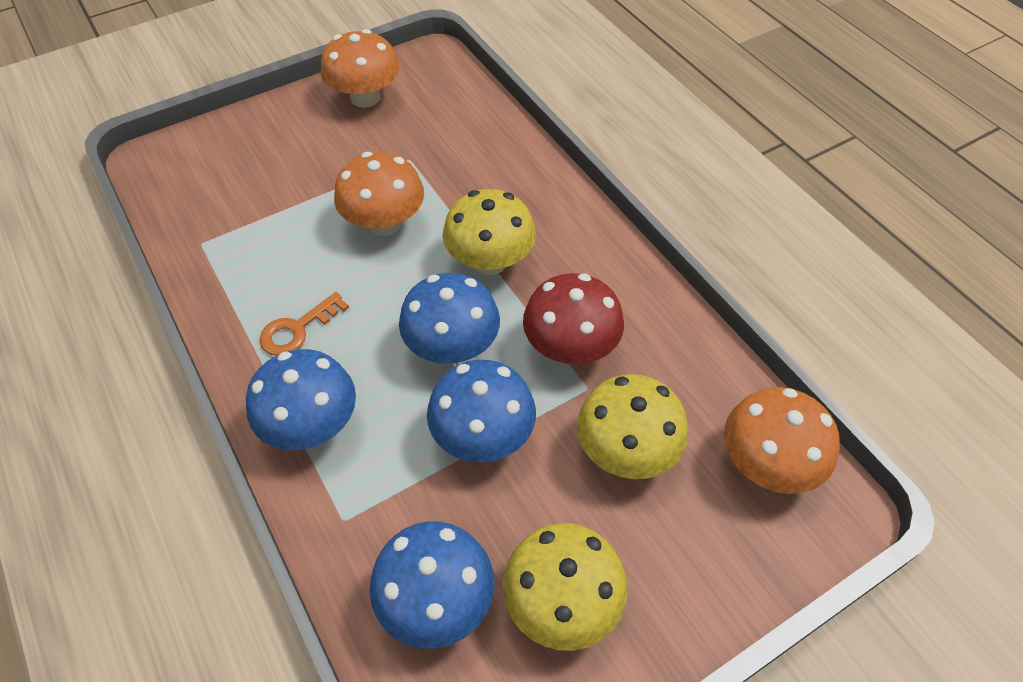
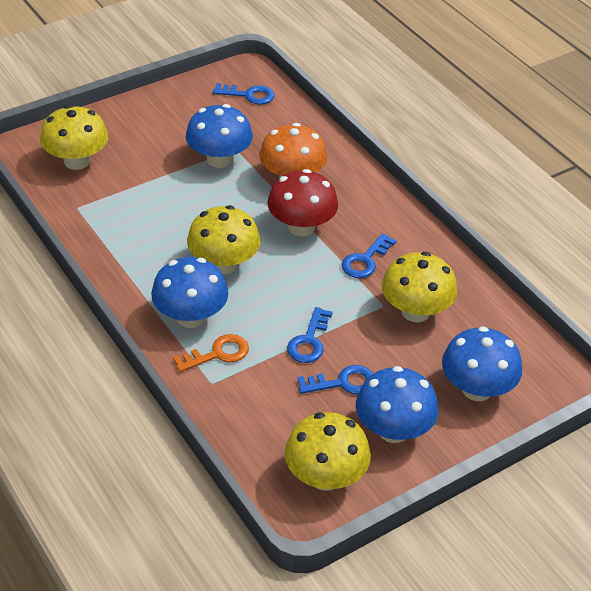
blue key: 0 -> 4
orange mushroom: 3 -> 1
yellow mushroom: 3 -> 4

